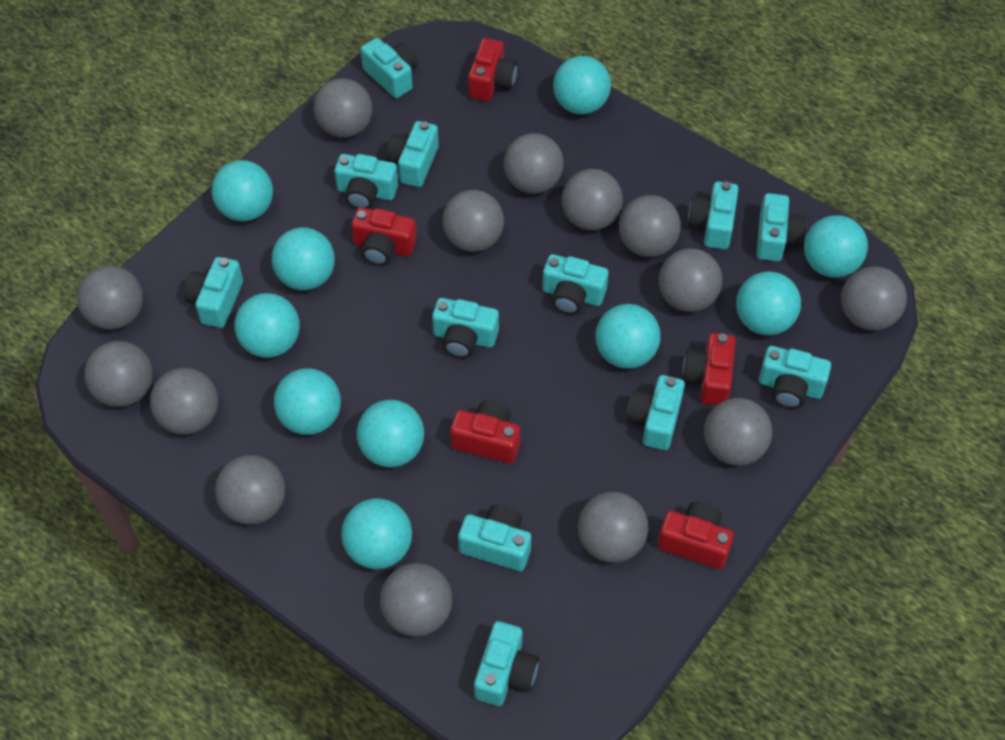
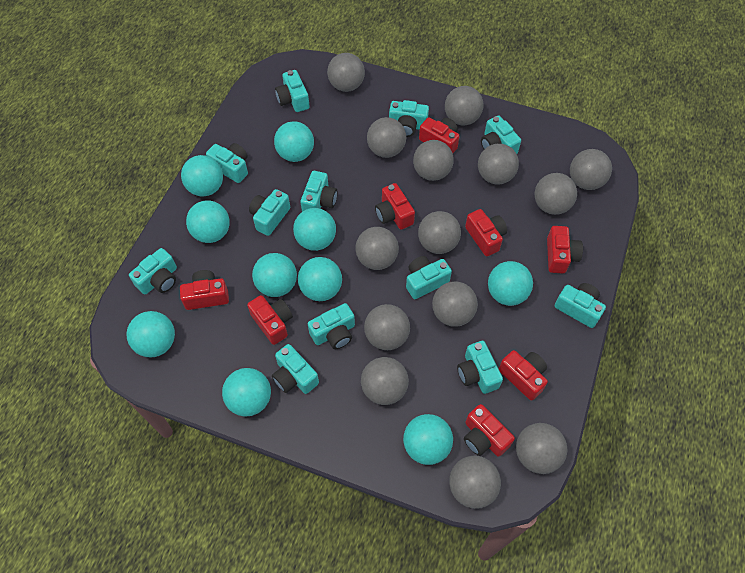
red camera: 5 -> 8

